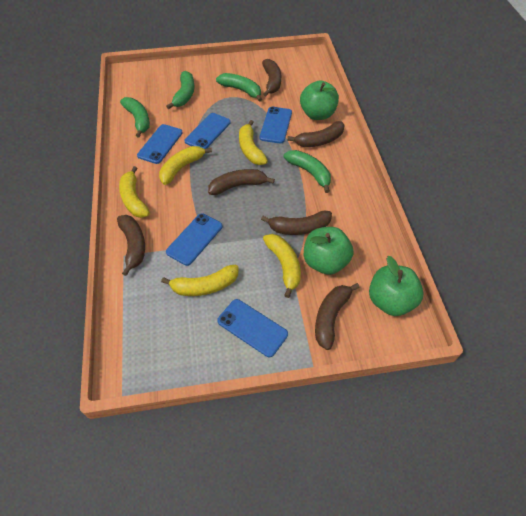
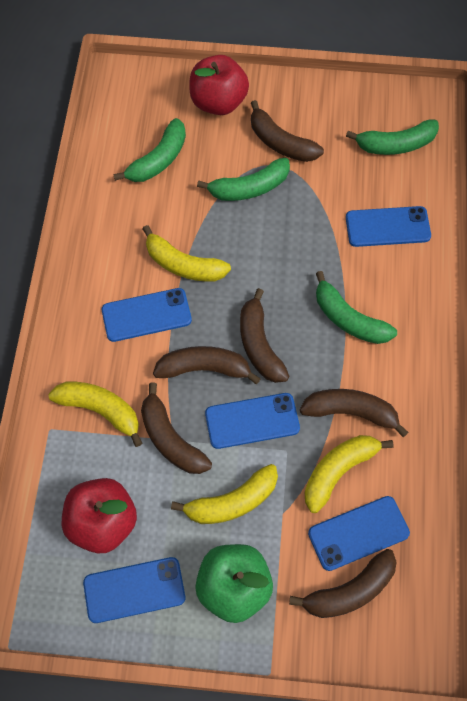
green apple: 3 -> 1
red apple: 0 -> 2
yellow banana: 5 -> 4

